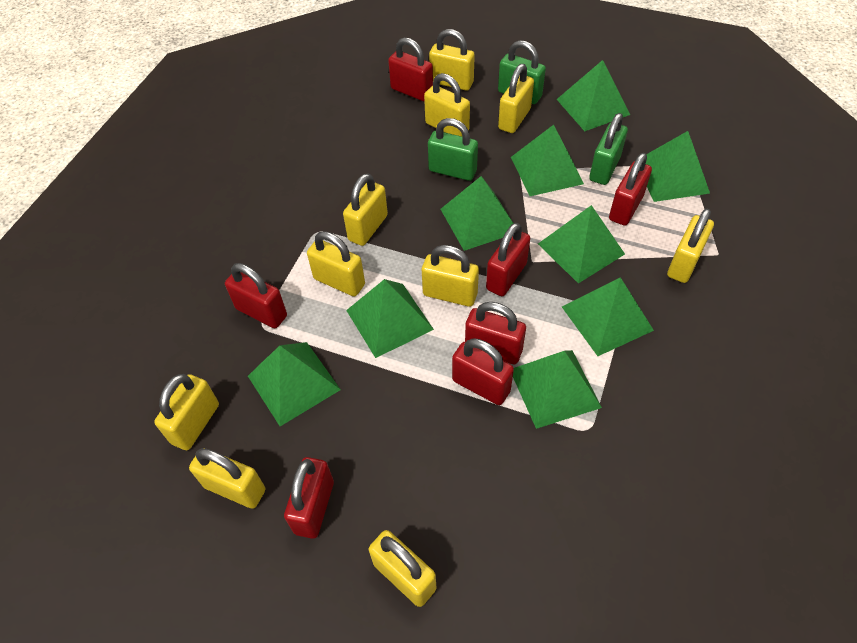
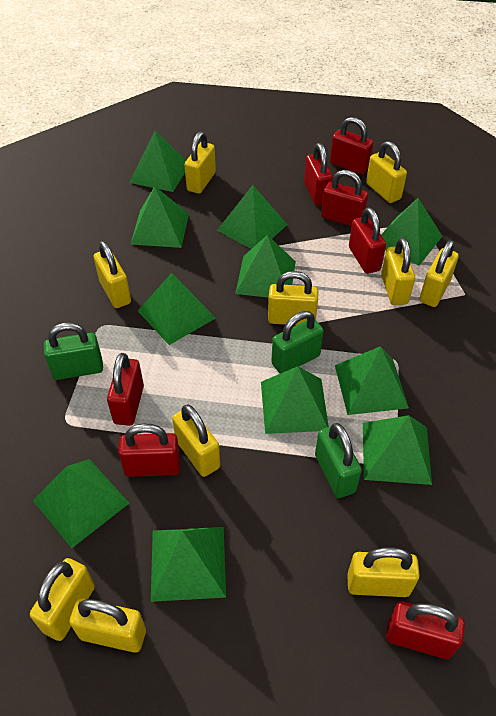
green pyramid: 9 -> 11

